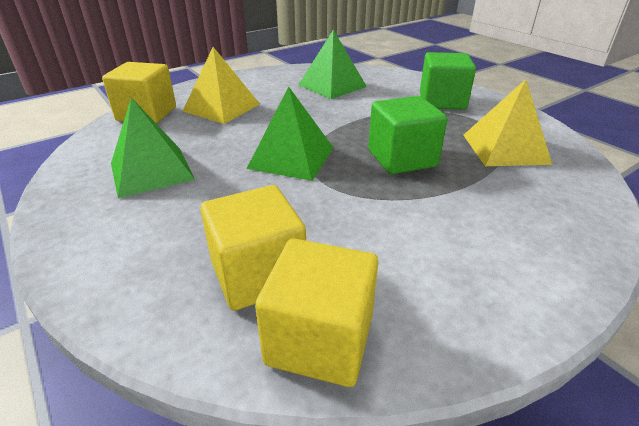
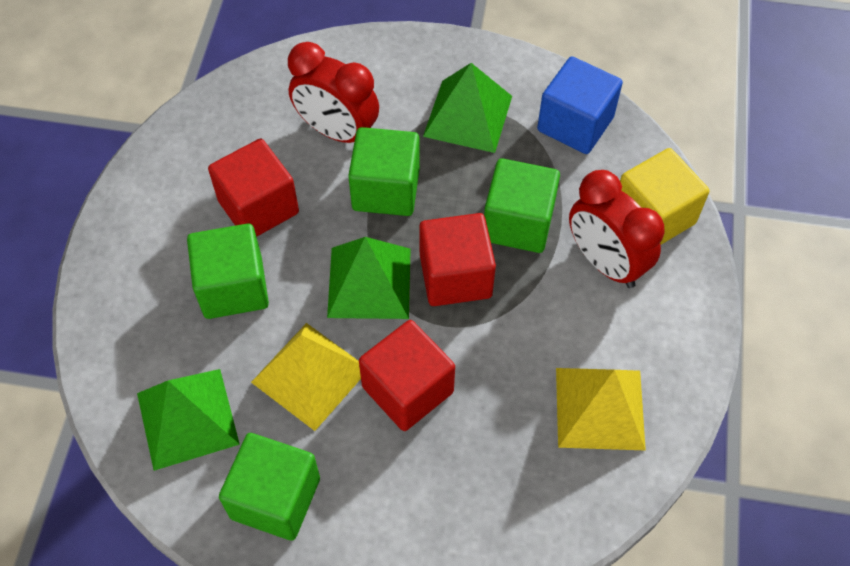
blue cube: 0 -> 1
green cube: 2 -> 4
red clock: 0 -> 2
red cube: 0 -> 3
yellow cube: 3 -> 1

